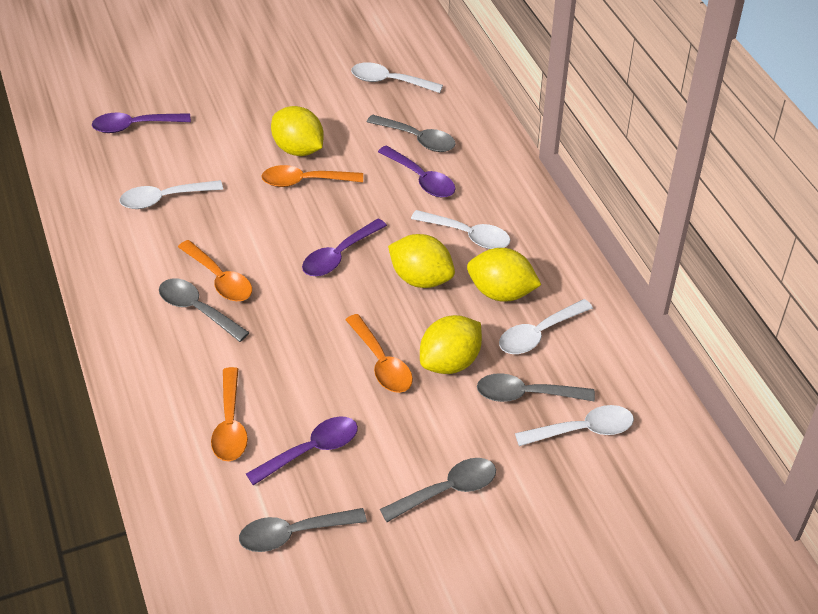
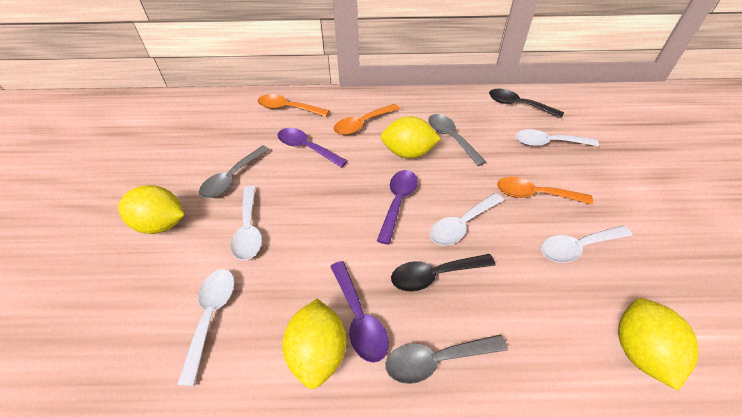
black spoon: 0 -> 2
grey spoon: 5 -> 3
orange spoon: 4 -> 3
purple spoon: 4 -> 3

